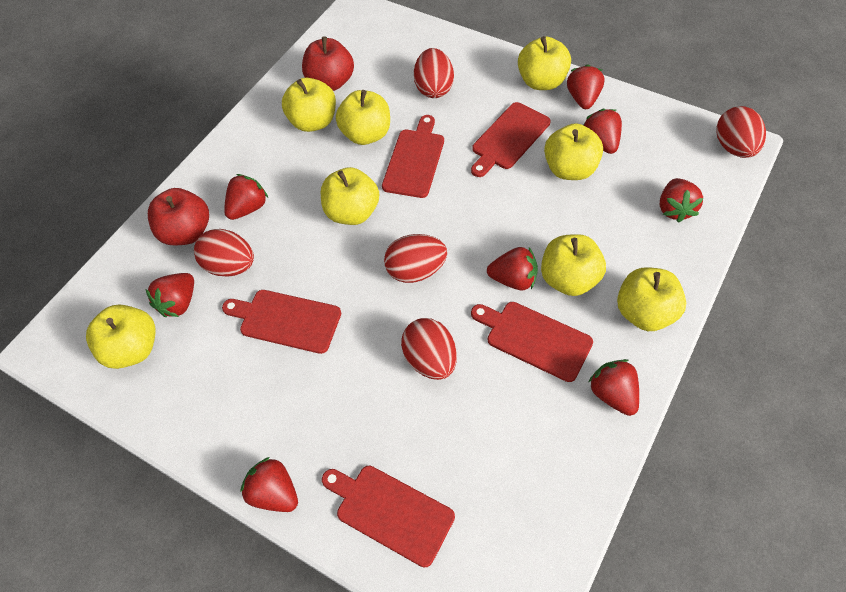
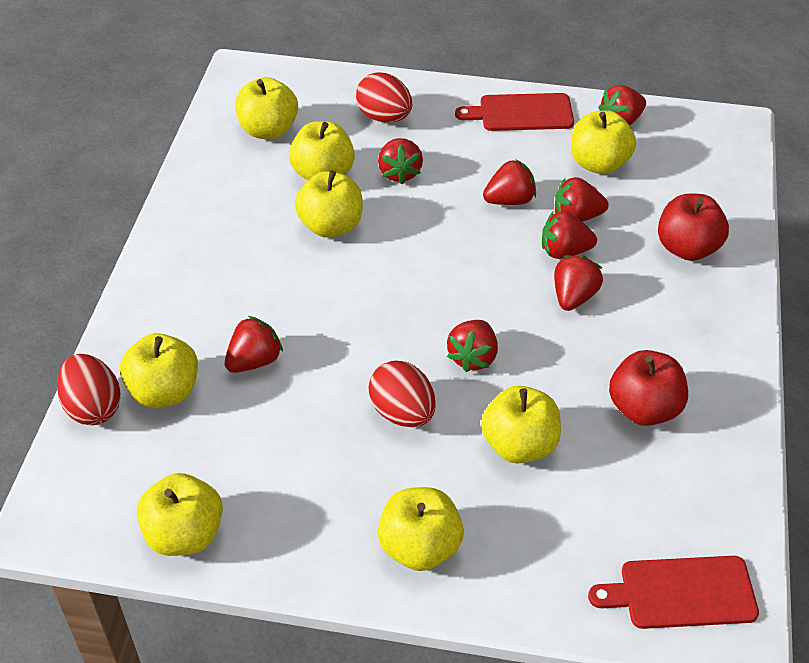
red cutting board: 5 -> 2
red egg: 5 -> 3

